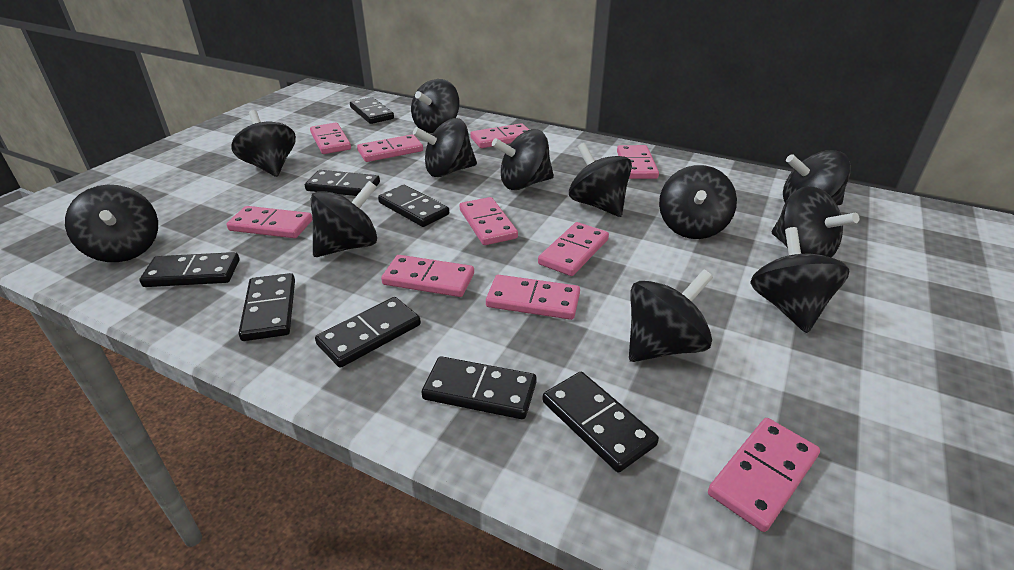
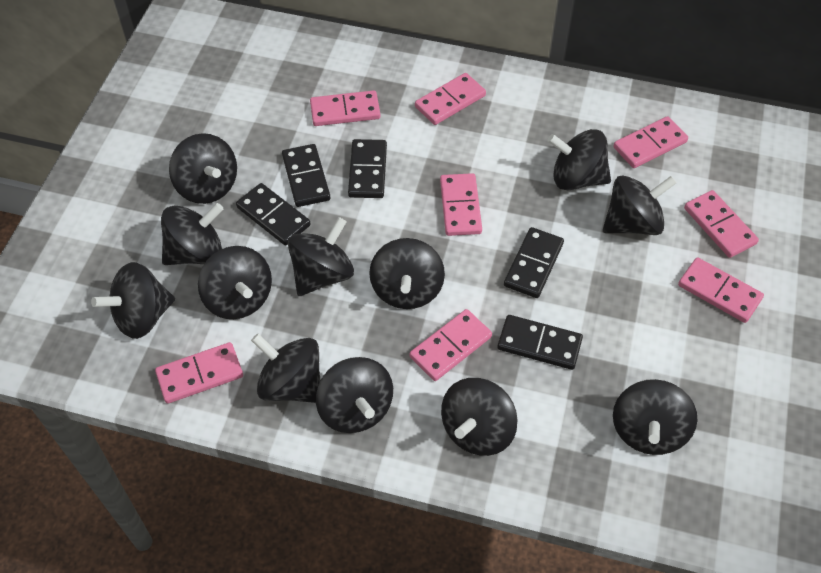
black domino: 8 -> 5
pink domino: 10 -> 8

